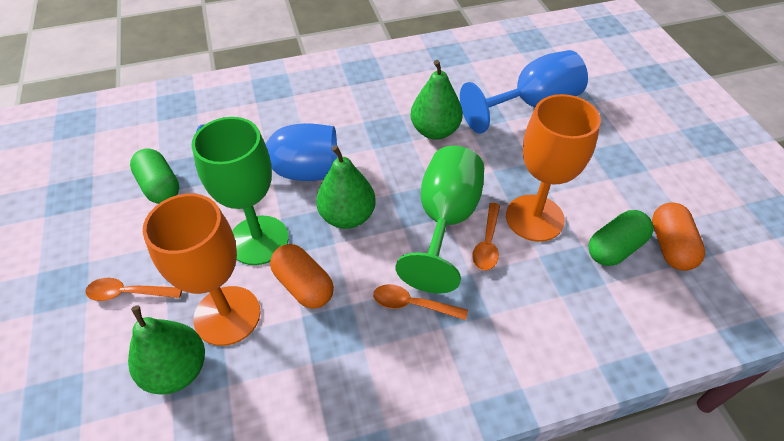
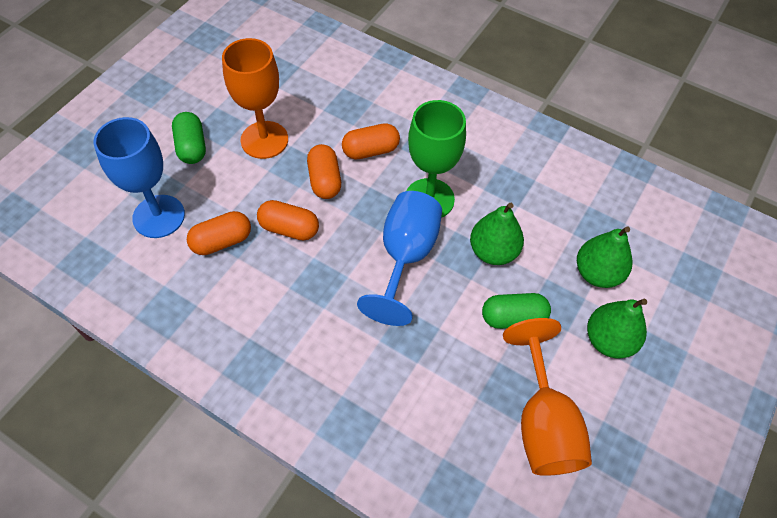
green goblet: 2 -> 1
orange capsule: 2 -> 4
orange spoon: 3 -> 0

